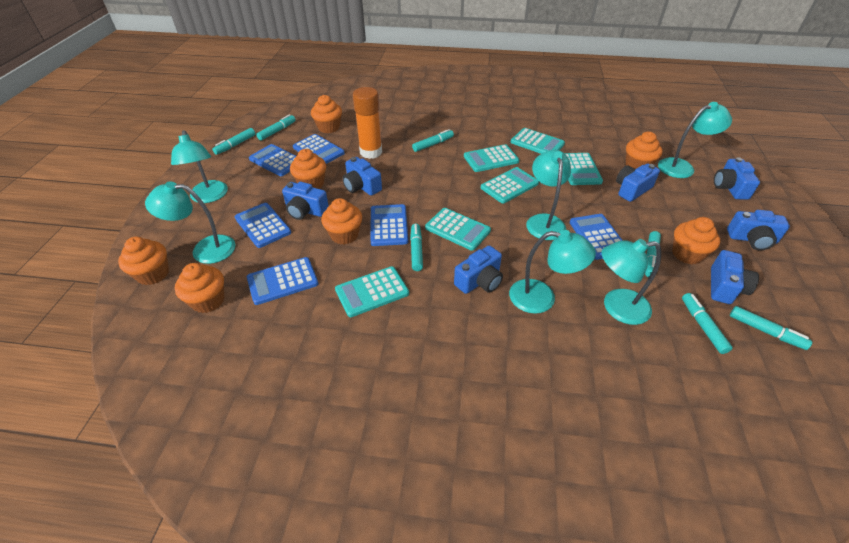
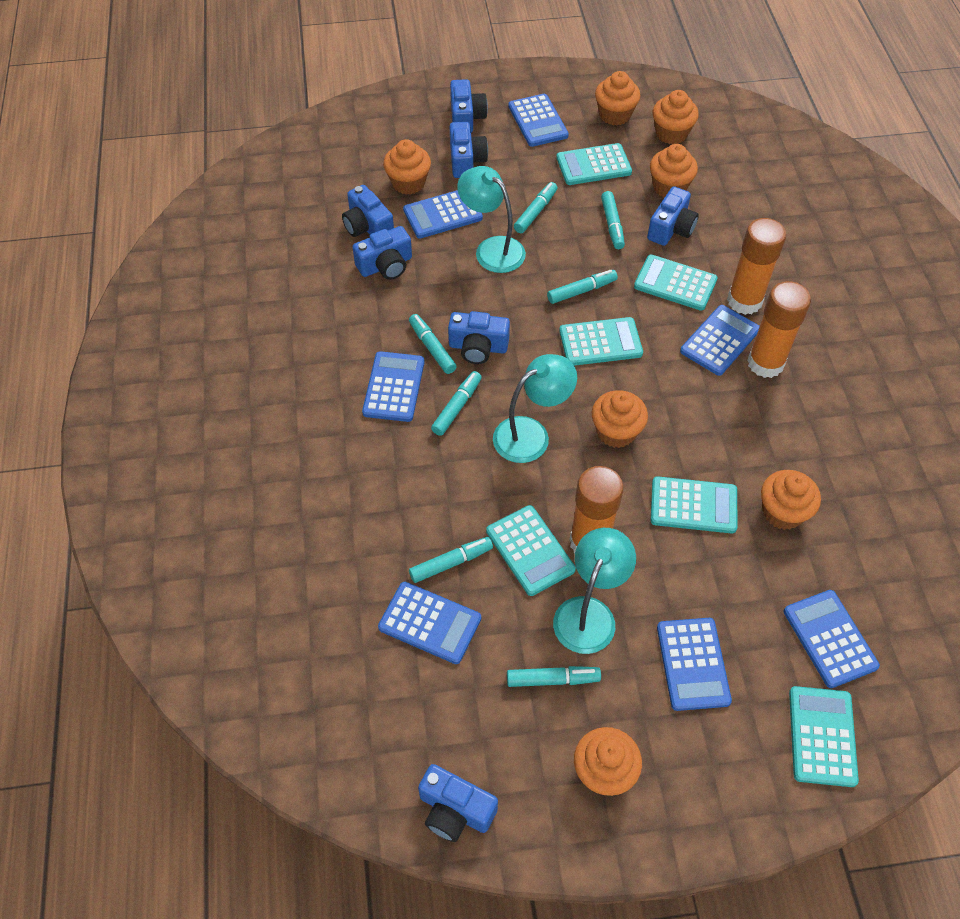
blue calculator: 6 -> 7
orange glue stick: 1 -> 3
turquoise lamp: 6 -> 3

